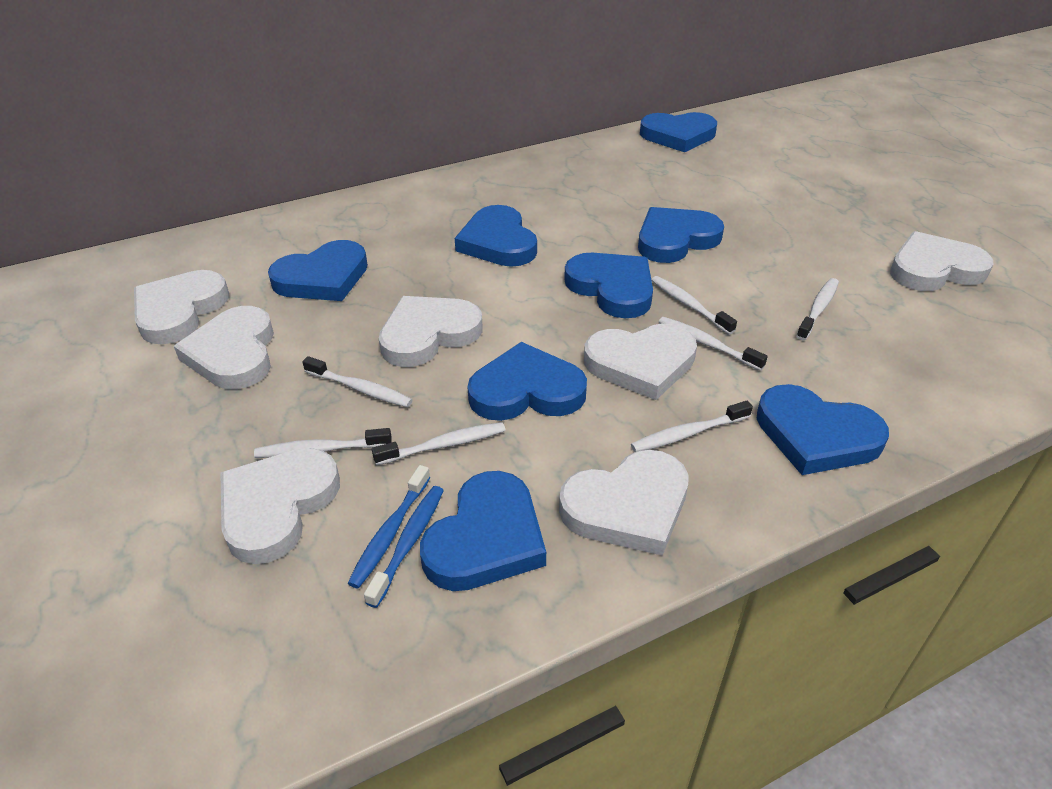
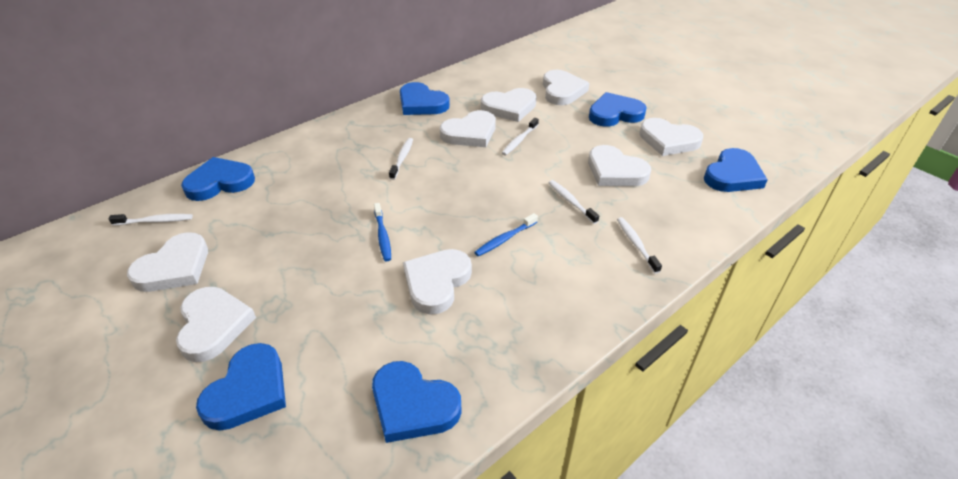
blue heart: 8 -> 6
white heart: 7 -> 8
white toothbrush: 7 -> 5

